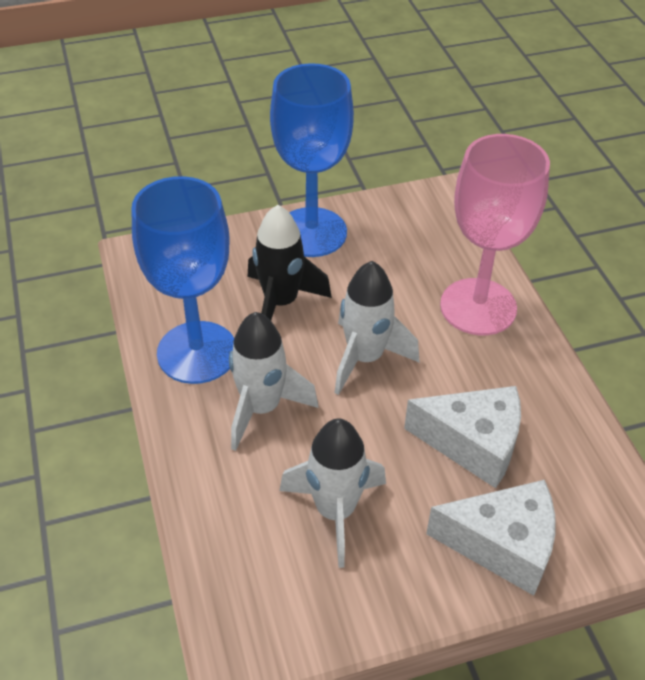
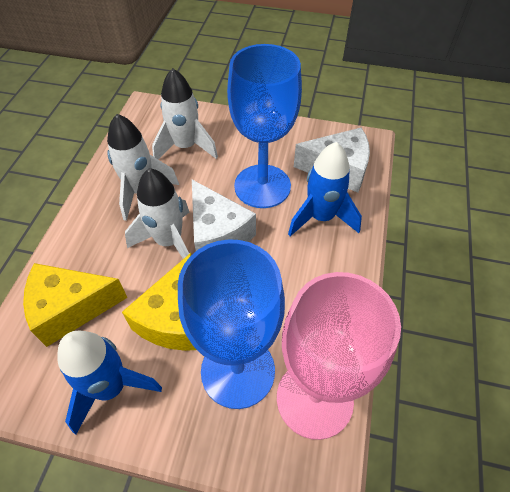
black rocket: 1 -> 0
blue rocket: 0 -> 2
yellow cheese: 0 -> 2

